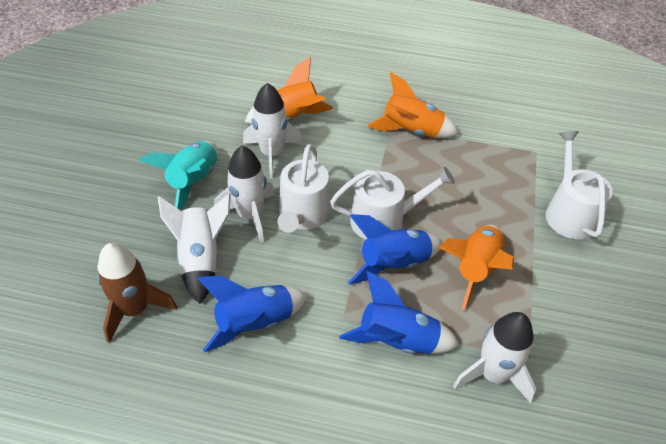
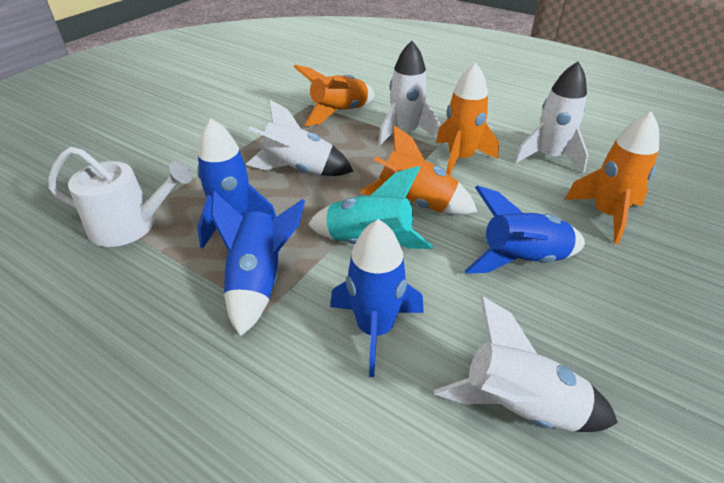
blue rocket: 3 -> 4
brown rocket: 1 -> 0
orange rocket: 3 -> 4
white watering can: 3 -> 1

